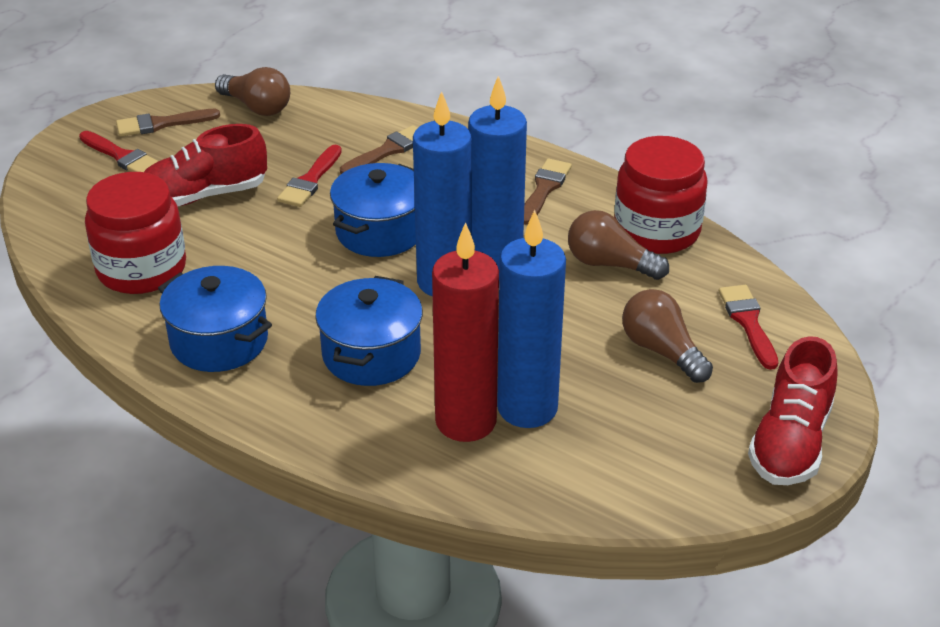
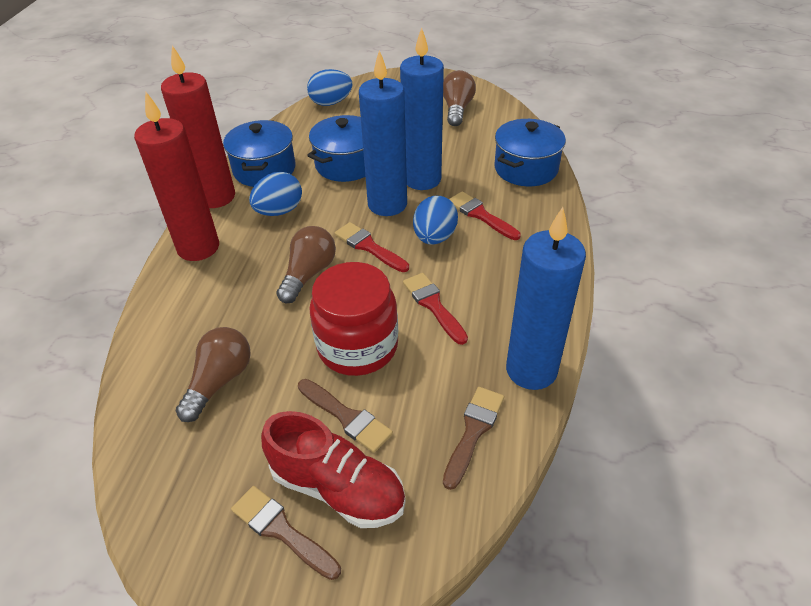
blue egg: 0 -> 3
red candle: 1 -> 2
red jar: 2 -> 1
red shoe: 2 -> 1

